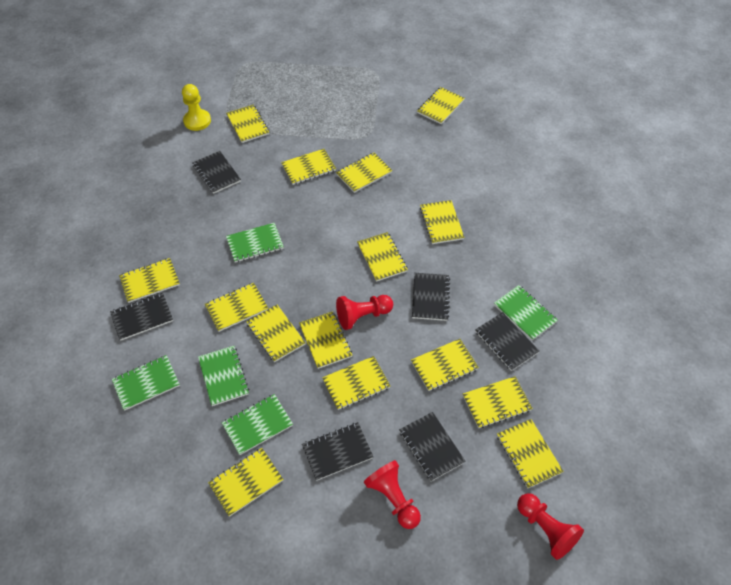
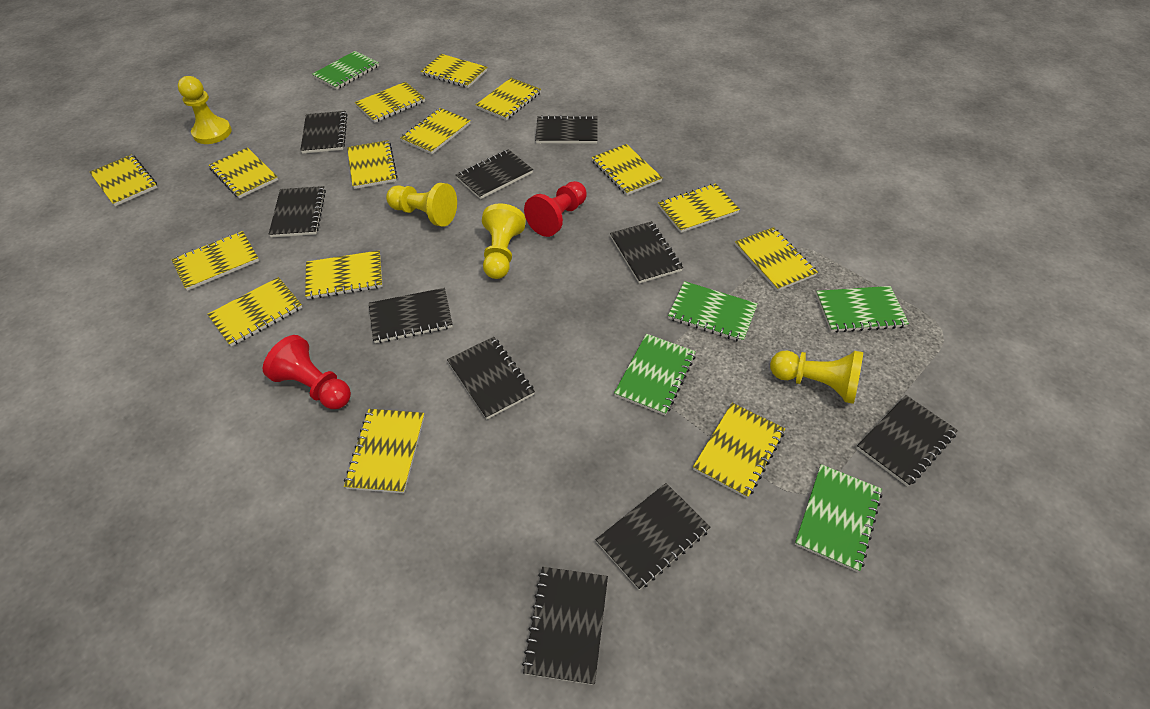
black notebook: 6 -> 10
red pawn: 3 -> 2
yellow pawn: 1 -> 4

